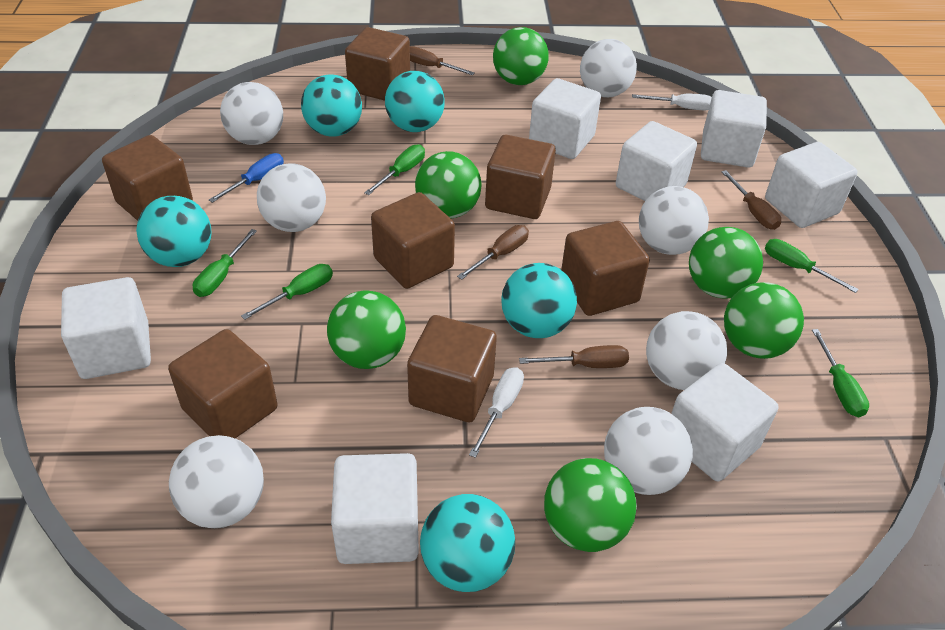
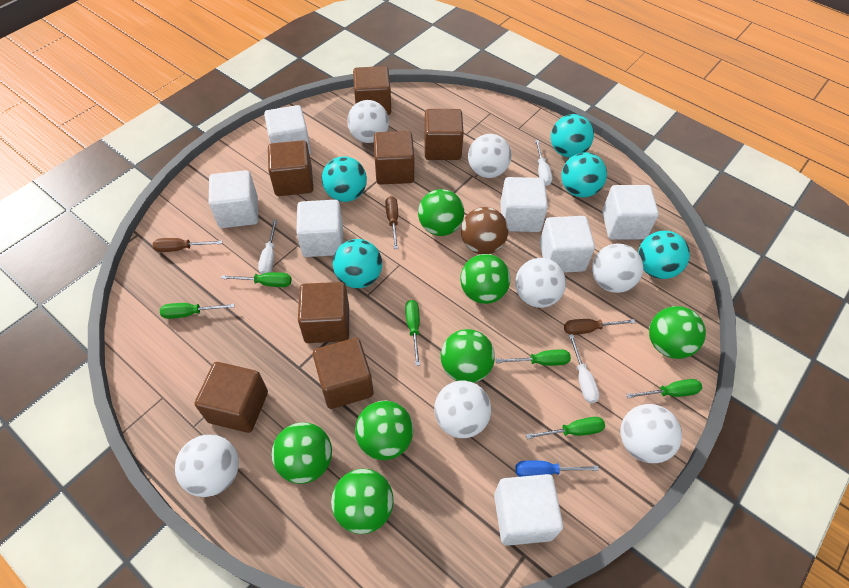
brown ball: 0 -> 1
brown screwdriver: 4 -> 3
green ball: 6 -> 7
green screwdriver: 5 -> 6
white screwdriver: 2 -> 3

